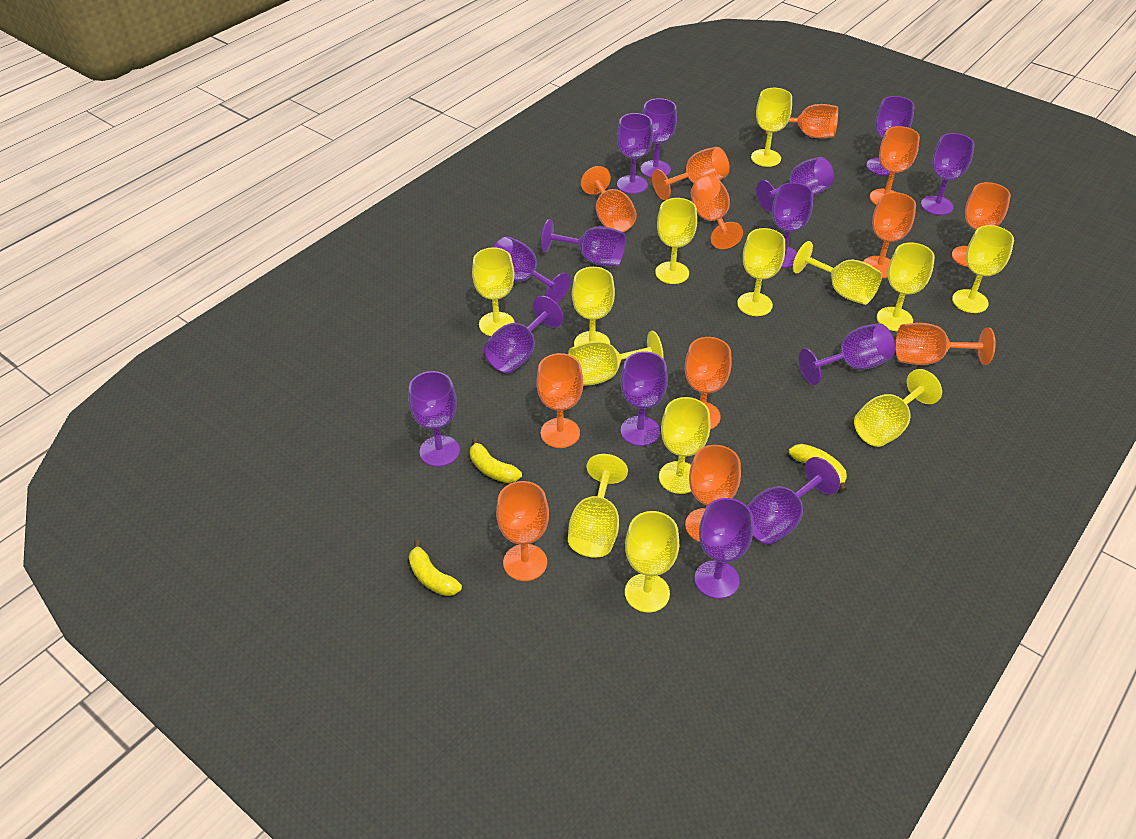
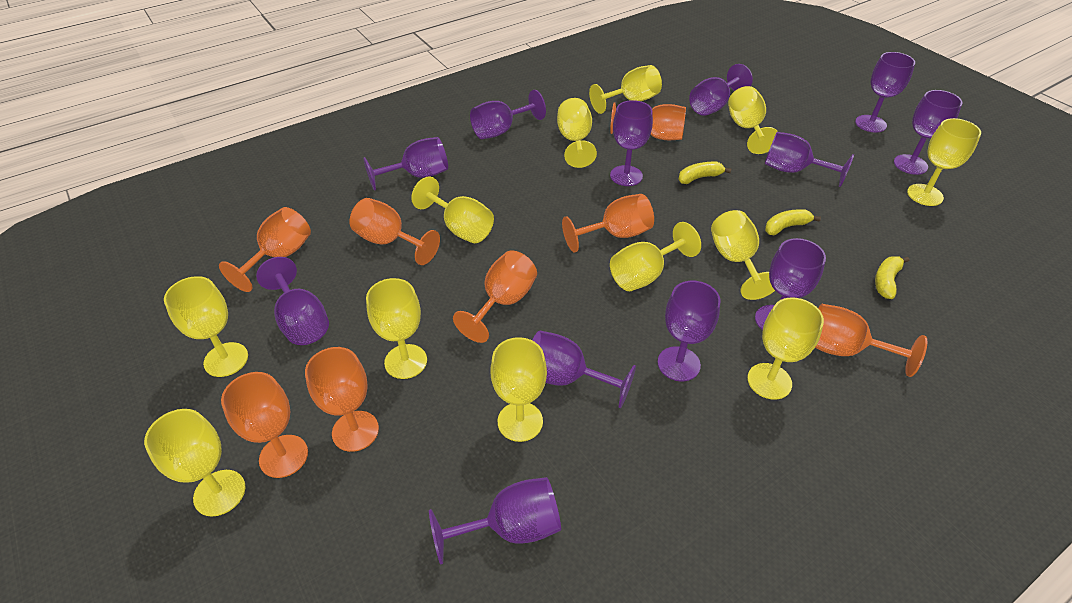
orange goblet: 12 -> 8
purple goblet: 14 -> 12
yellow goblet: 13 -> 12

